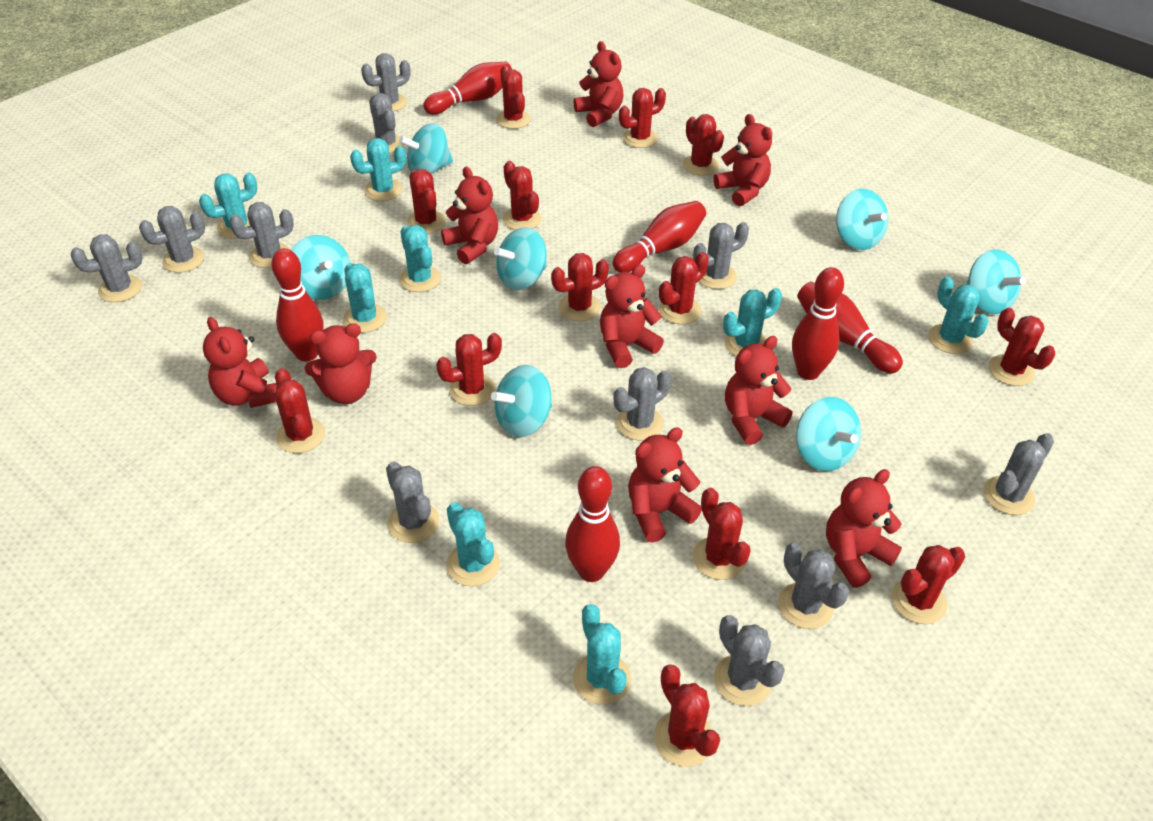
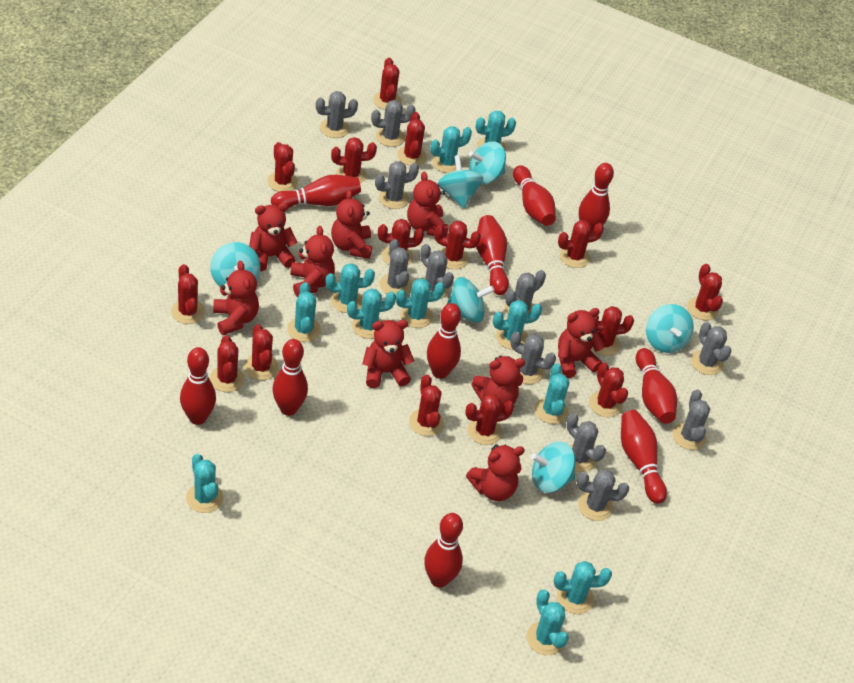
red bowling pin: 6 -> 10
red cactus: 13 -> 15
turquoise cactus: 8 -> 11
turquoise spinning top: 7 -> 6

